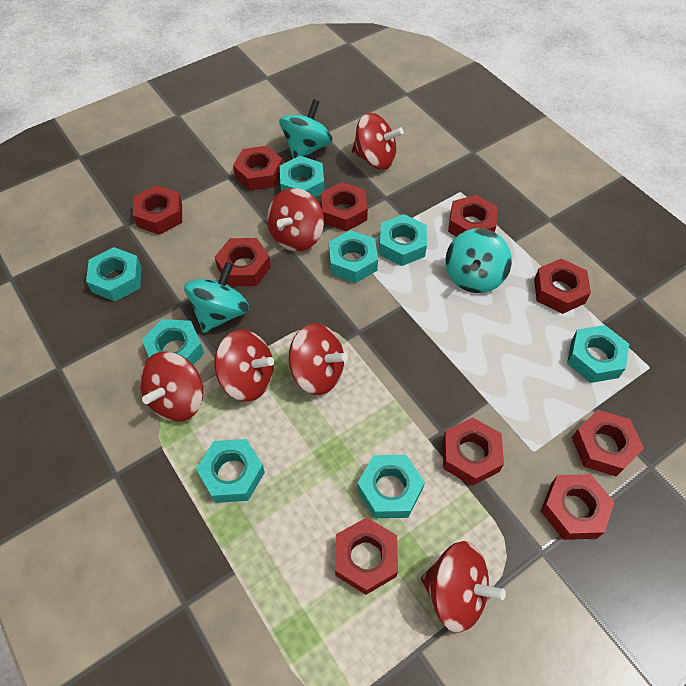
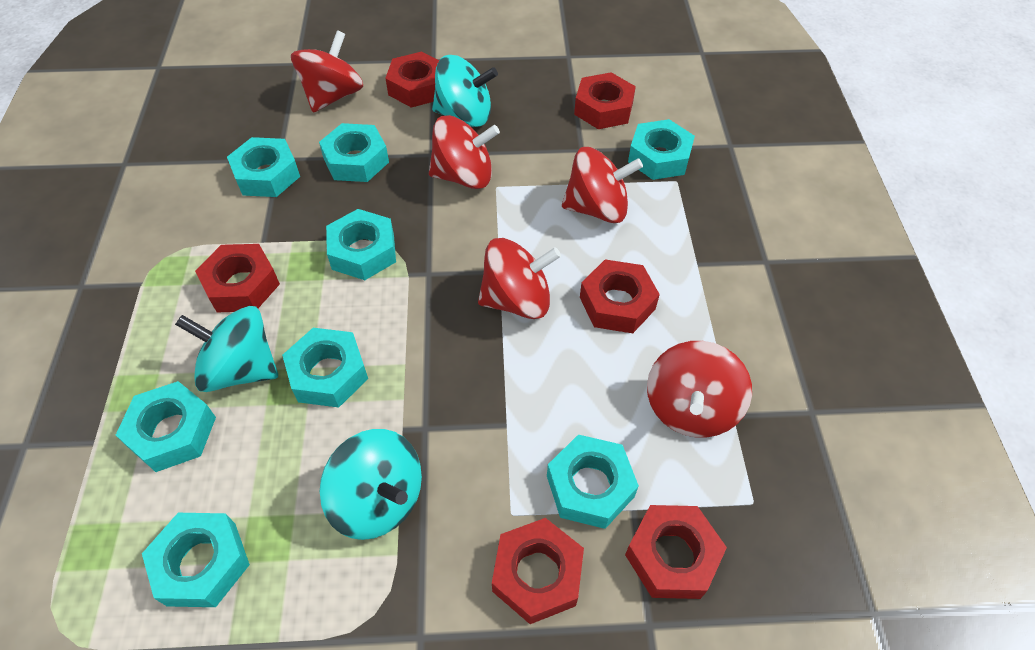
red nut: 10 -> 6
red spinning top: 6 -> 5

